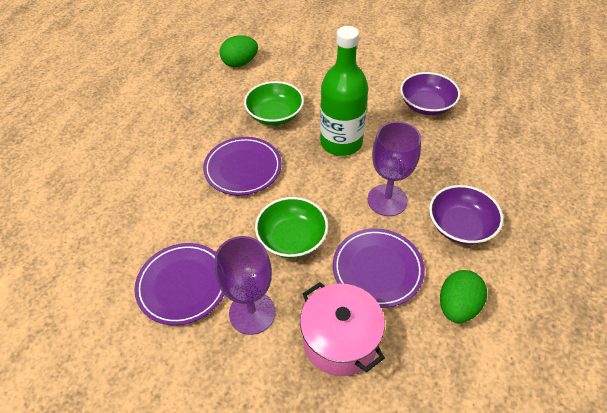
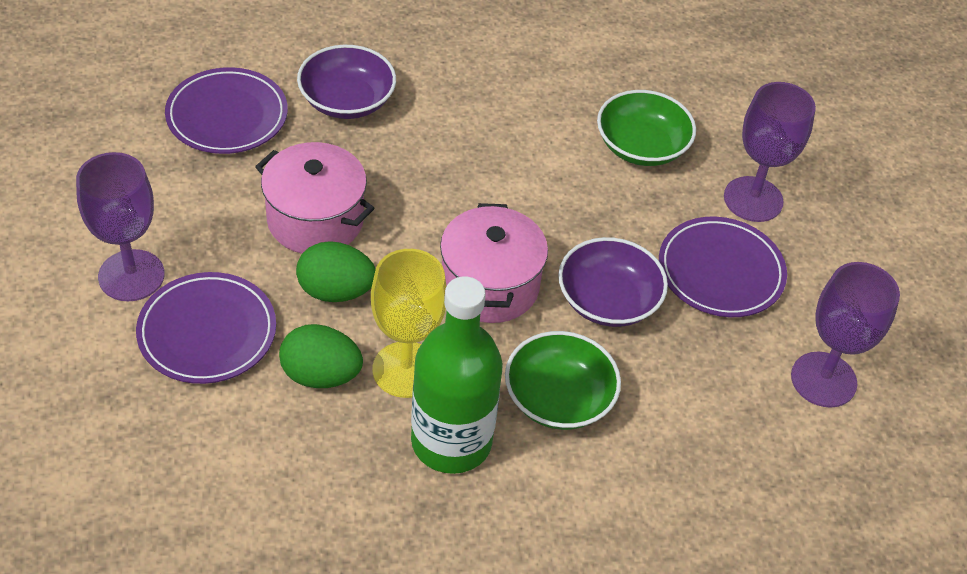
pink pot: 1 -> 2
purple goblet: 2 -> 3
yellow goblet: 0 -> 1

